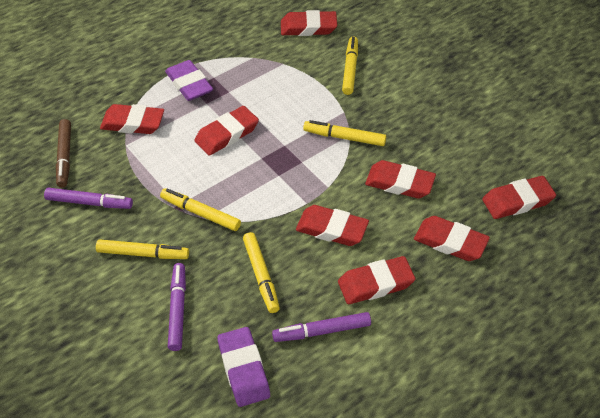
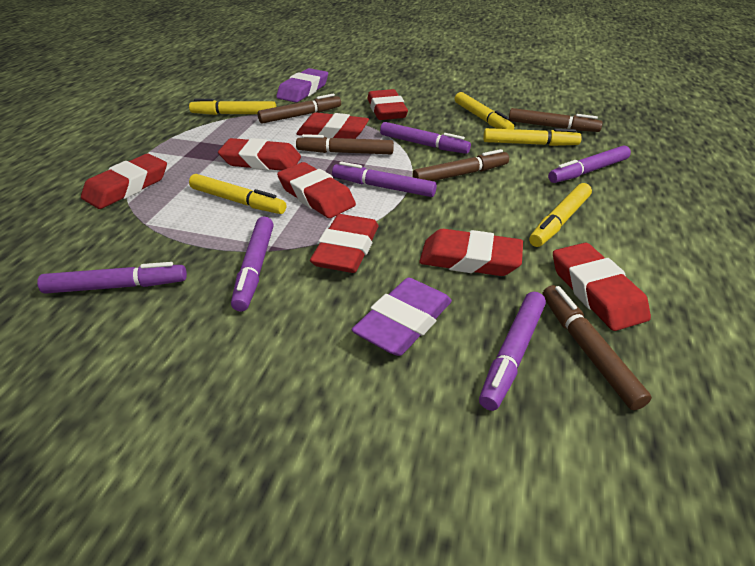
brown marker: 1 -> 5
purple marker: 3 -> 6

